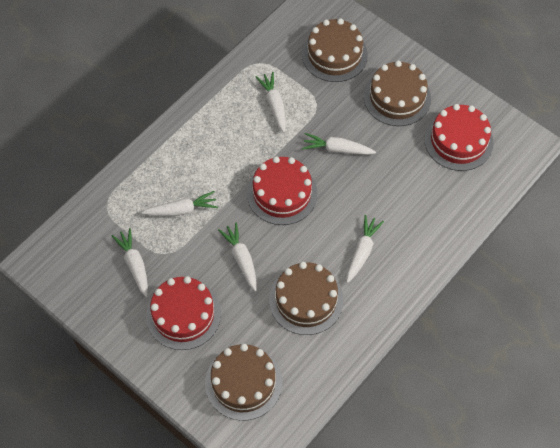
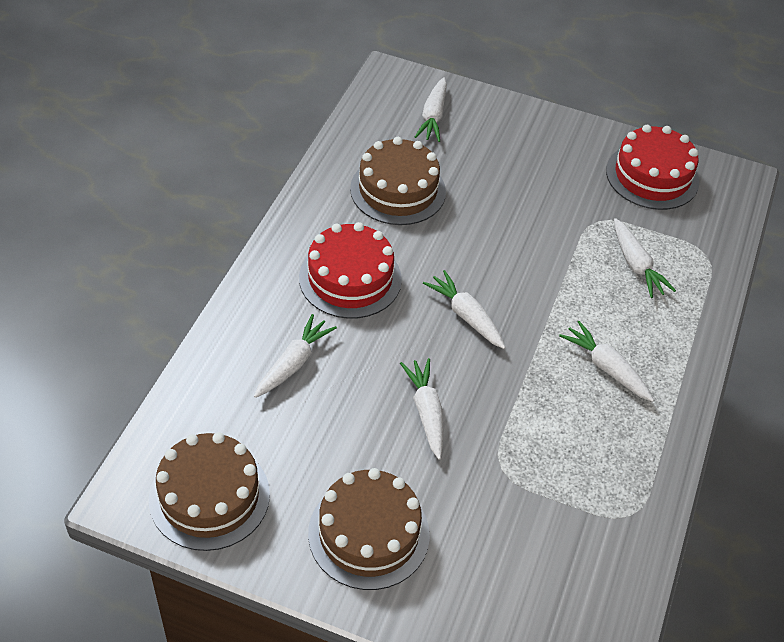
brown cake: 4 -> 3
red cake: 3 -> 2

